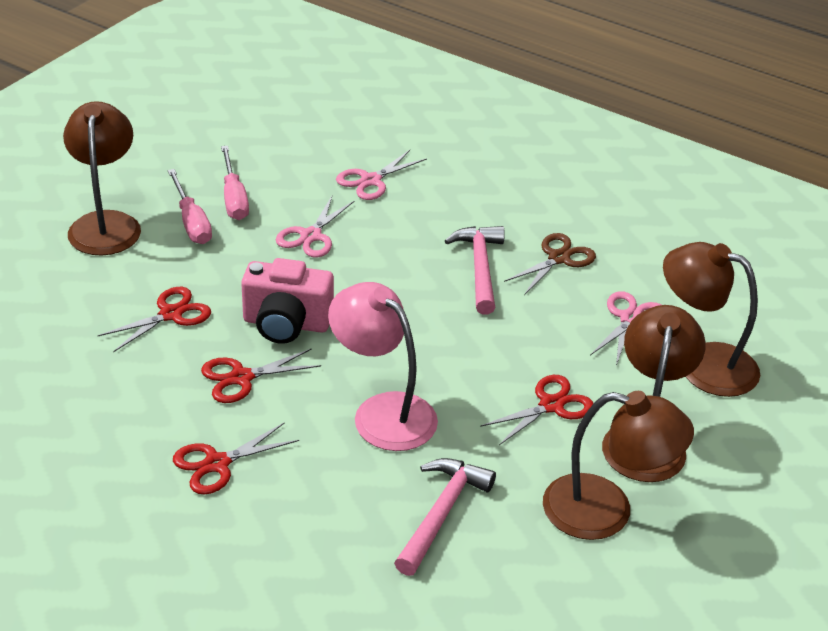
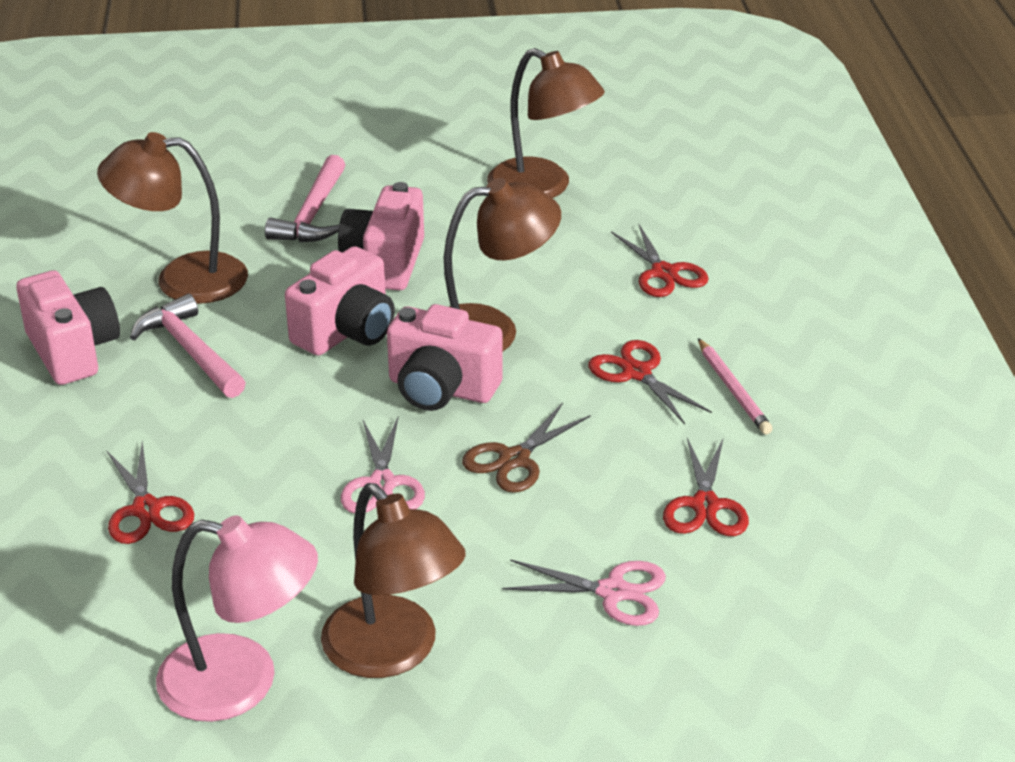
pink camera: 1 -> 4
pink pencil: 0 -> 1
pink scissors: 3 -> 2
pink screwdriver: 2 -> 0

